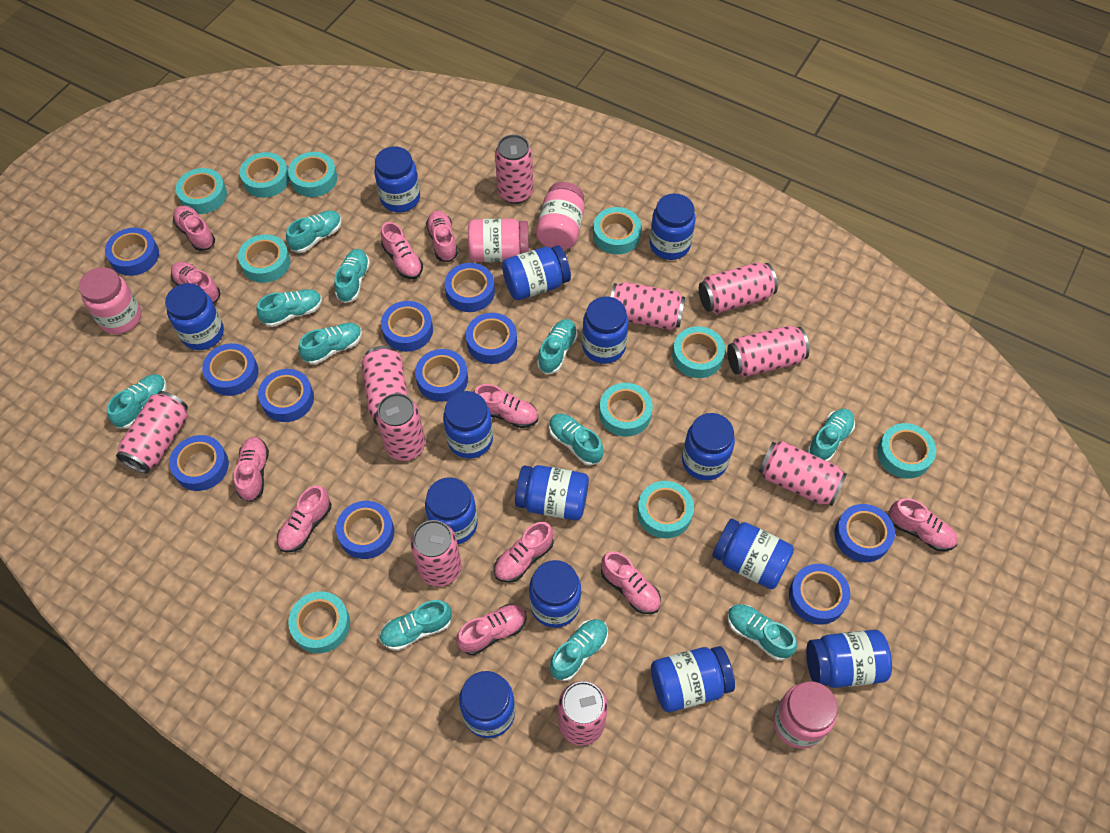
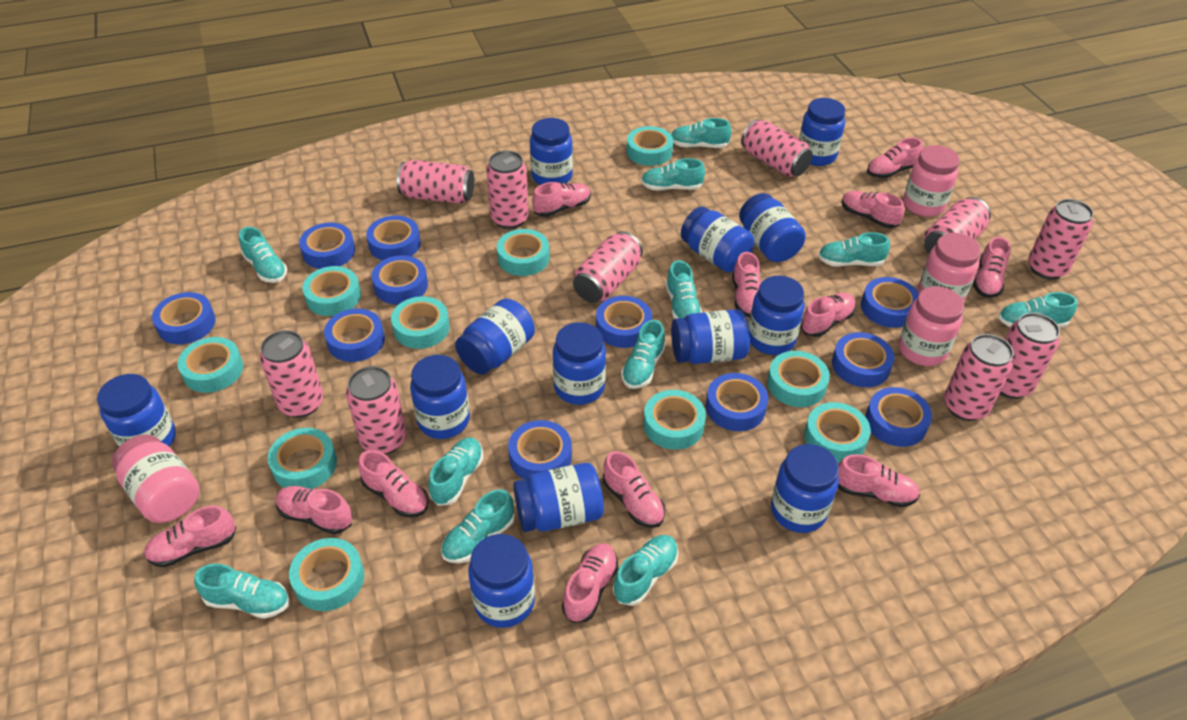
blue jar: 14 -> 13
pink shoe: 11 -> 12

